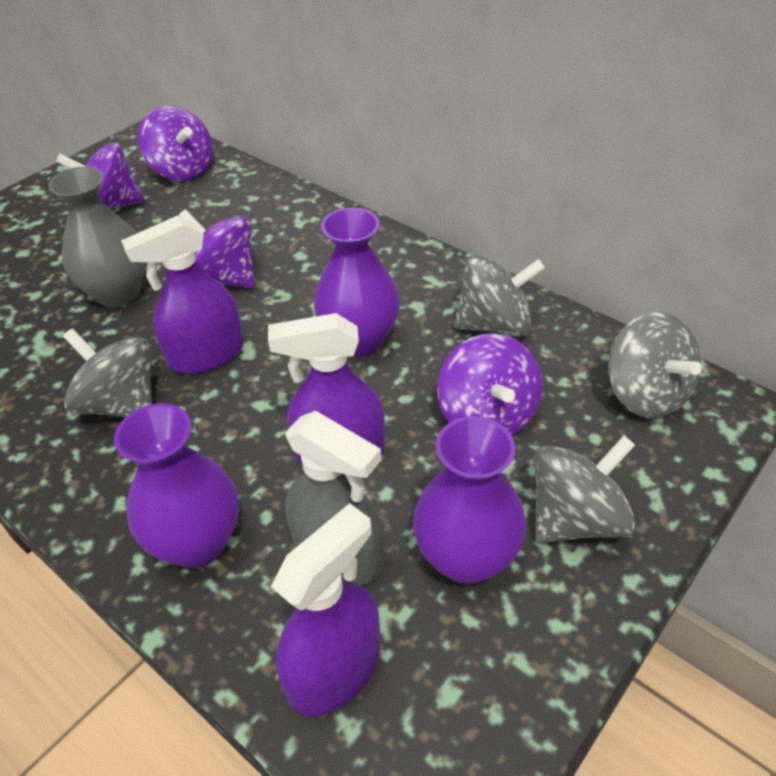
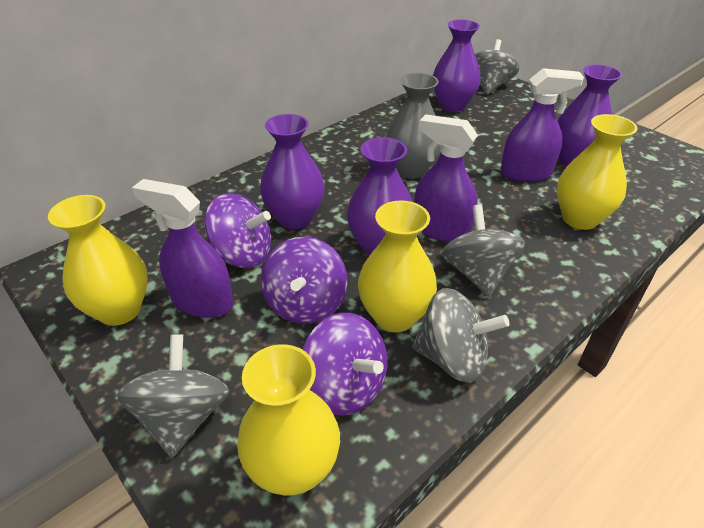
grey spray bottle: 1 -> 0
purple spinning top: 4 -> 3
purple vase: 3 -> 4
yellow vase: 0 -> 4

